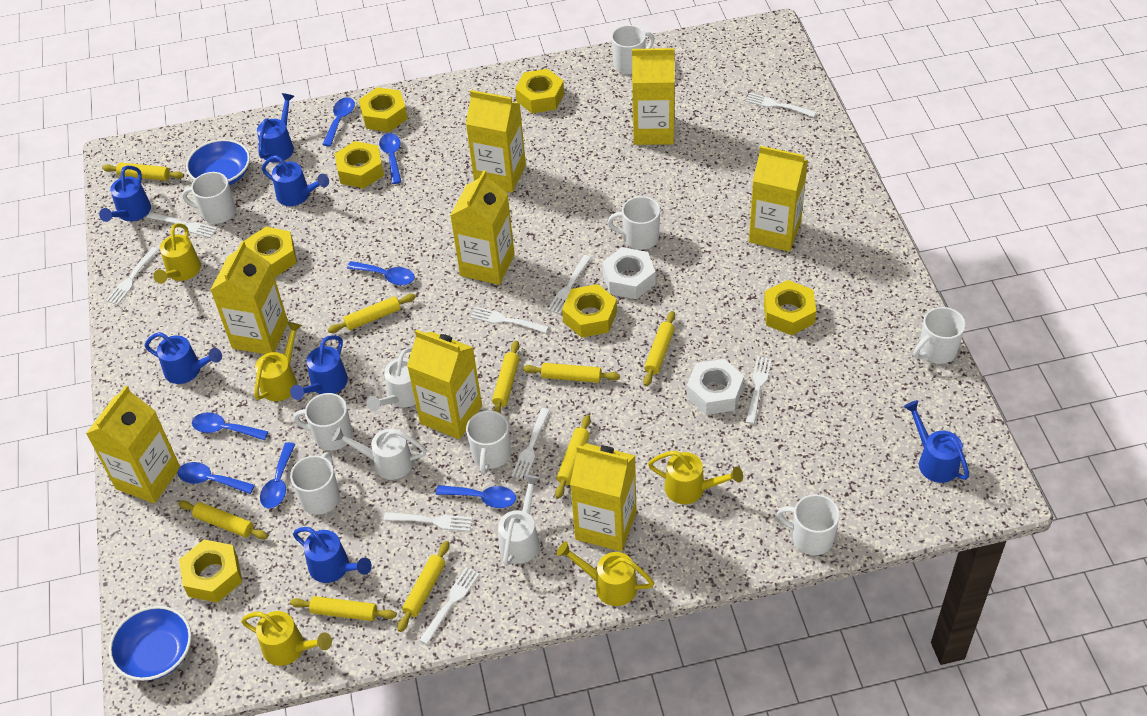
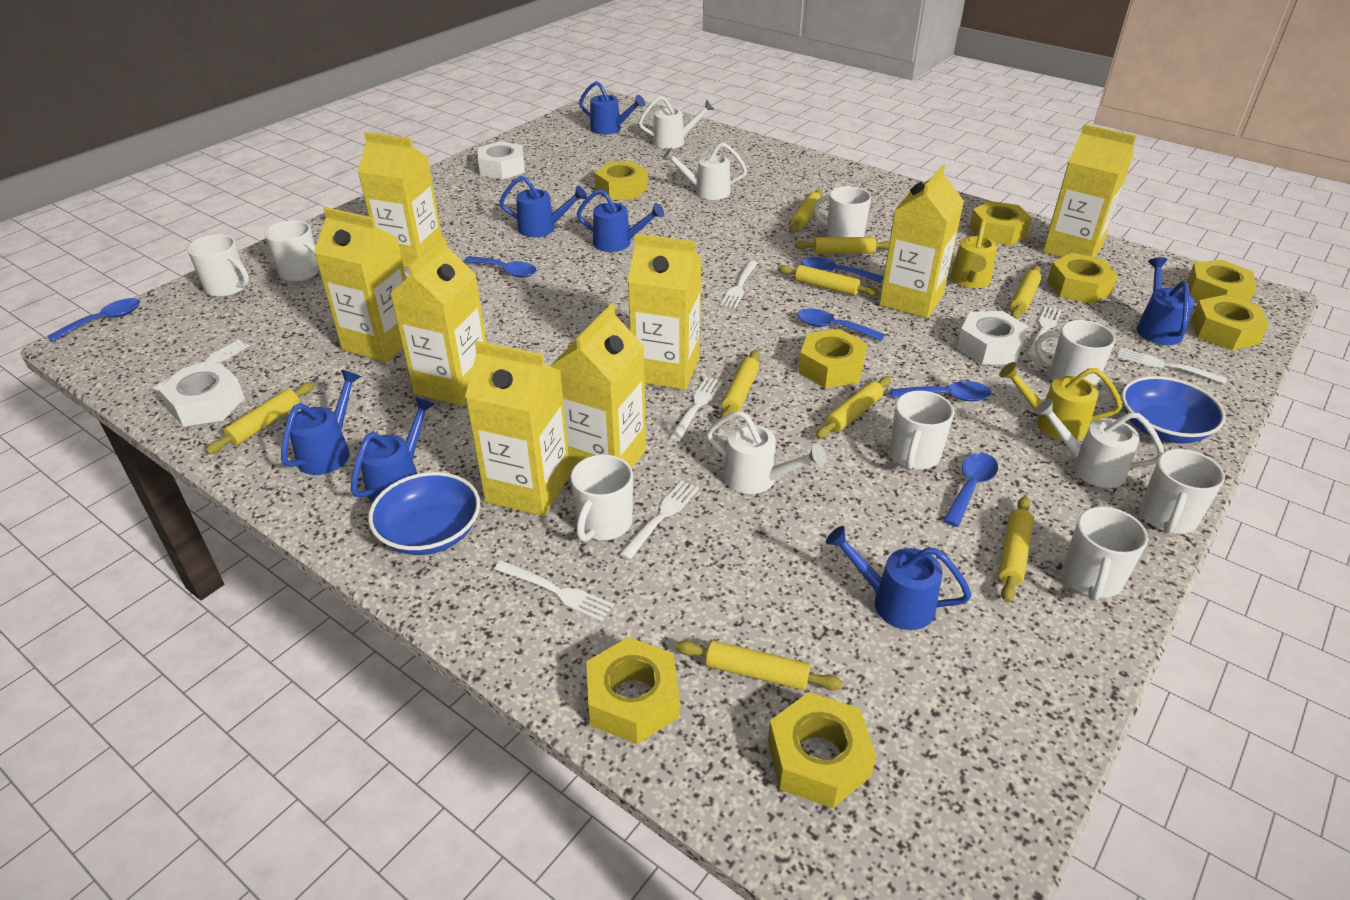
blue spoon: 7 -> 6
white fork: 9 -> 7
white nut: 2 -> 3
white watering can: 3 -> 4
yellow nut: 7 -> 8
yellow watering can: 5 -> 2

